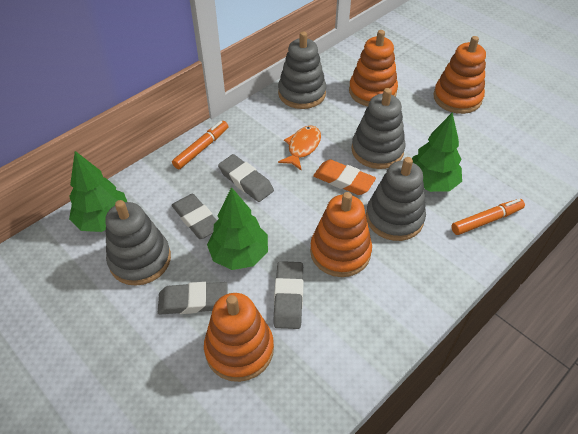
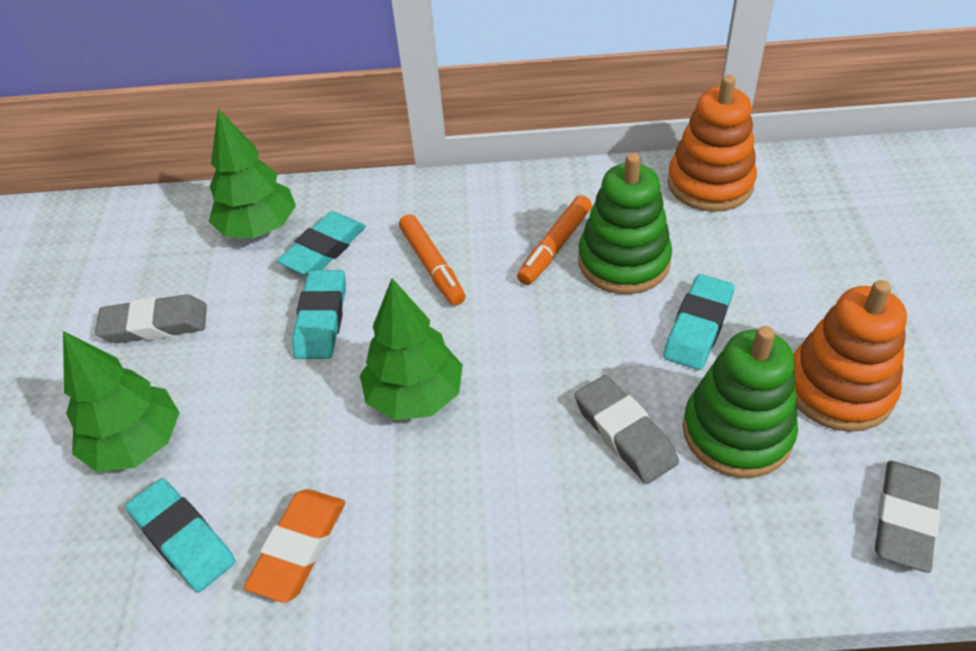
green stacking toy: 0 -> 2
grey eraser: 4 -> 3
grey stacking toy: 4 -> 0
orange fish: 1 -> 0
orange stacking toy: 4 -> 2
turquoise eraser: 0 -> 4

